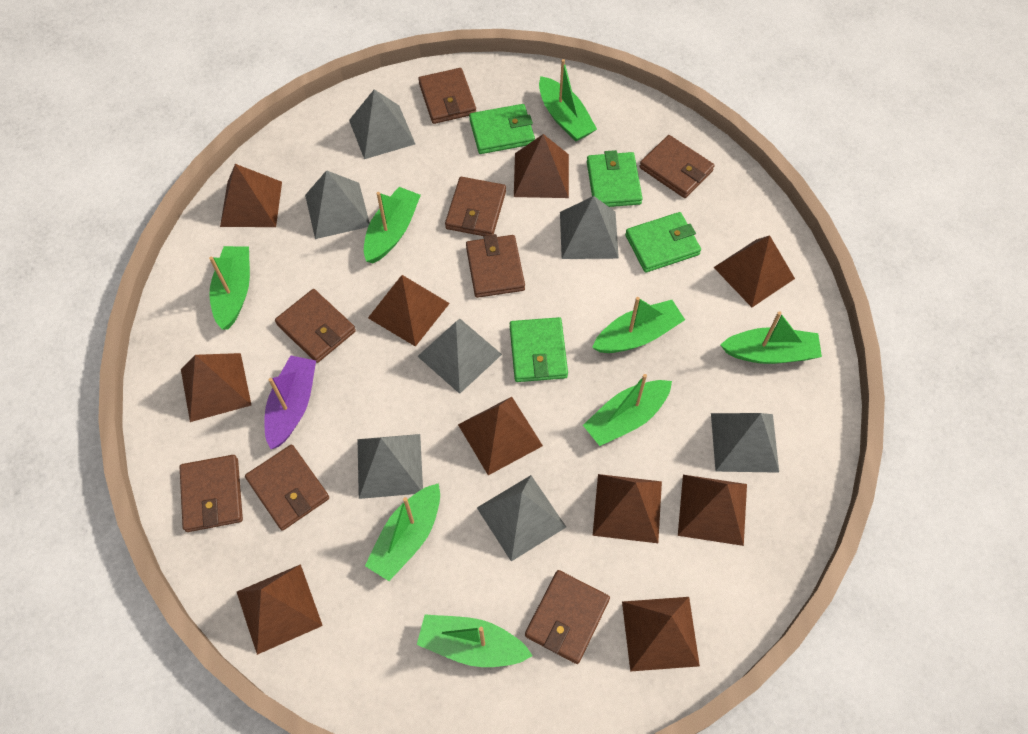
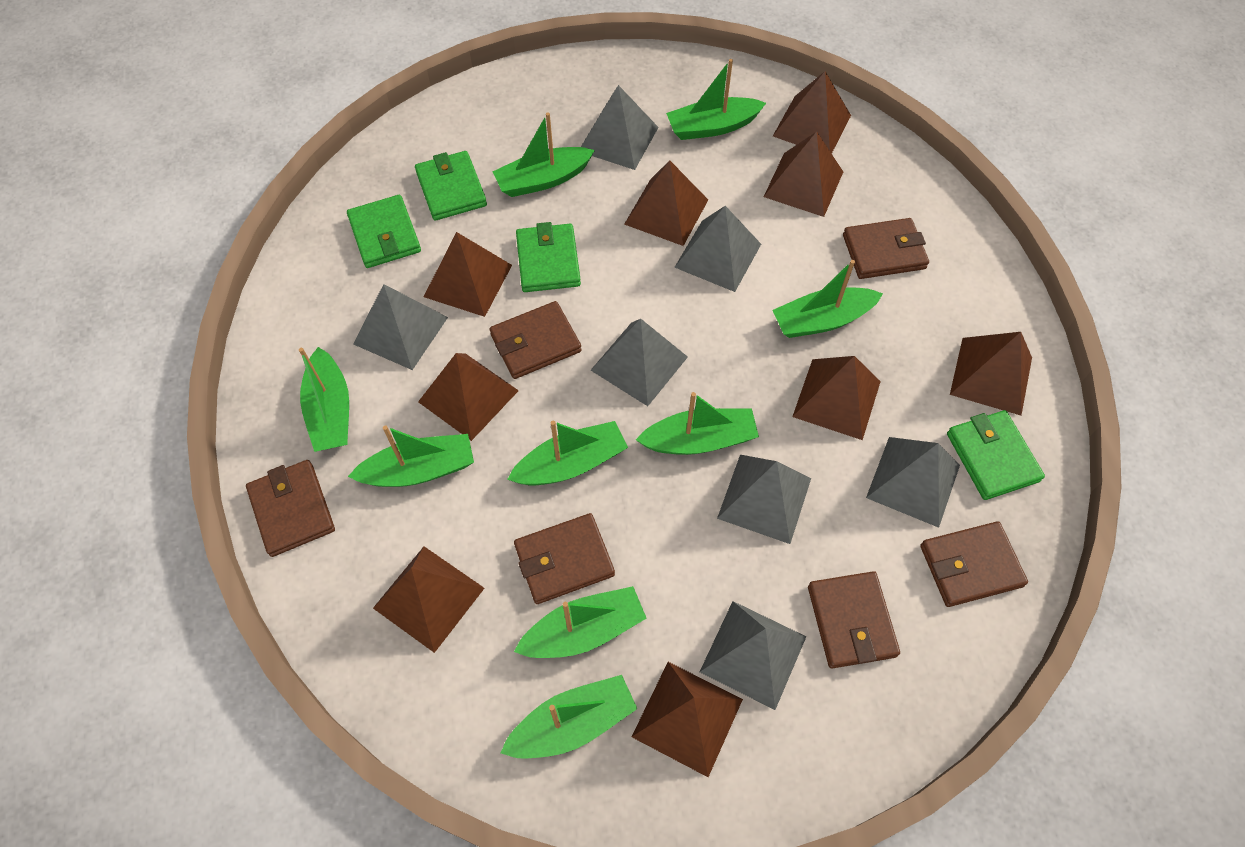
brown pyramid: 10 -> 9
brown wallet: 8 -> 6
green boat: 8 -> 9
purple boat: 1 -> 0

